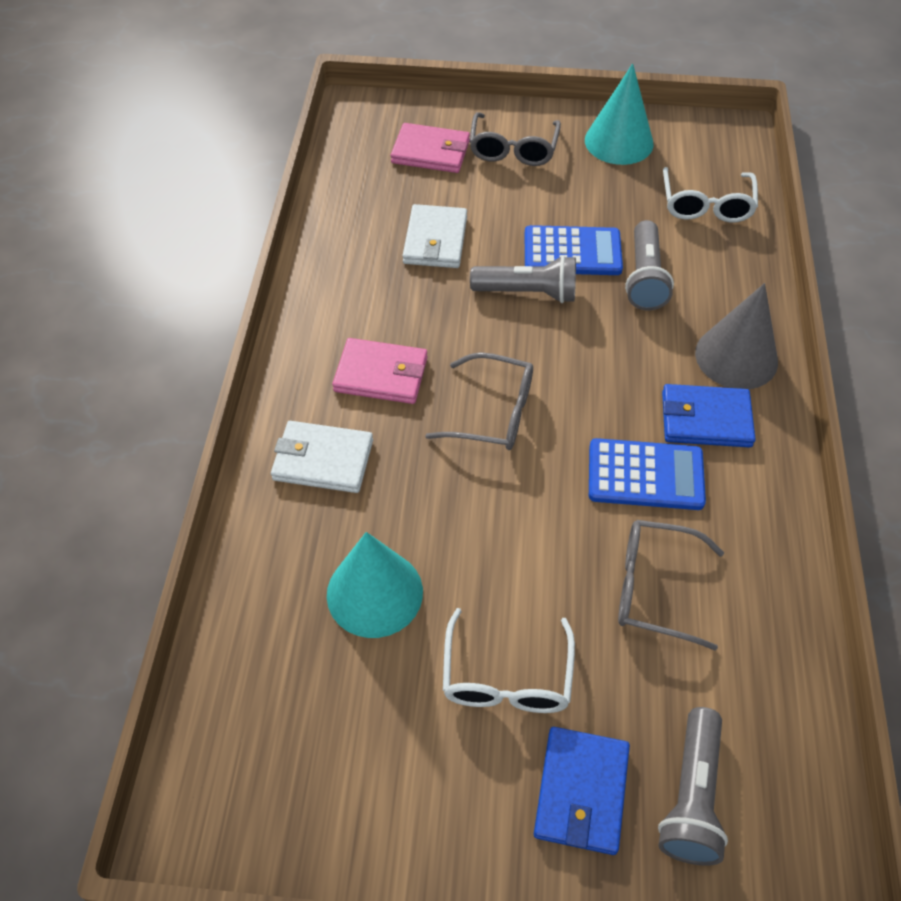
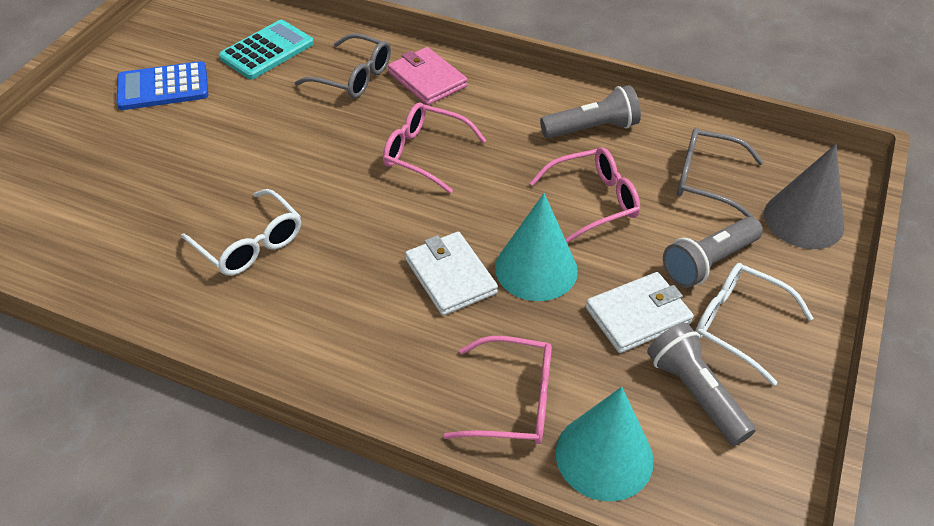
blue calculator: 2 -> 1
blue wallet: 2 -> 0
grey glasses: 3 -> 2
pink glasses: 0 -> 3
pink wallet: 2 -> 1
turquoise calculator: 0 -> 1

